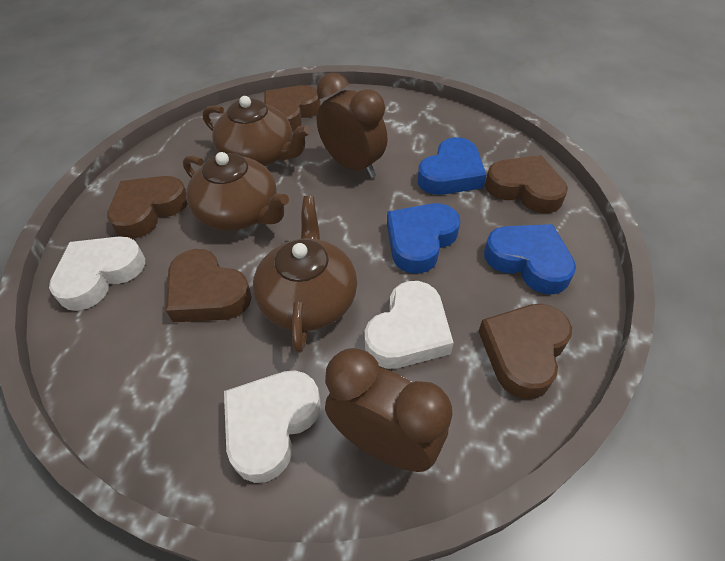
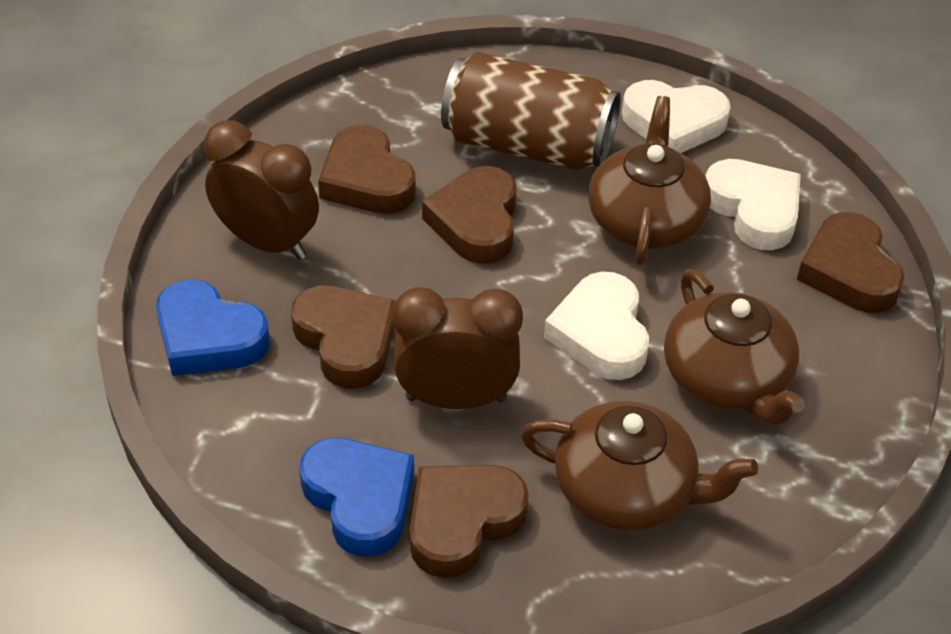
blue heart: 3 -> 2
brown can: 0 -> 1

